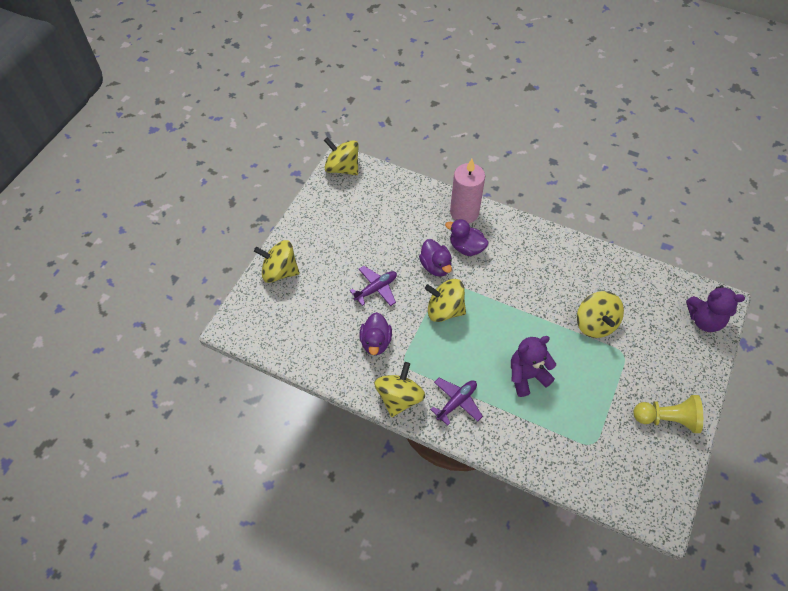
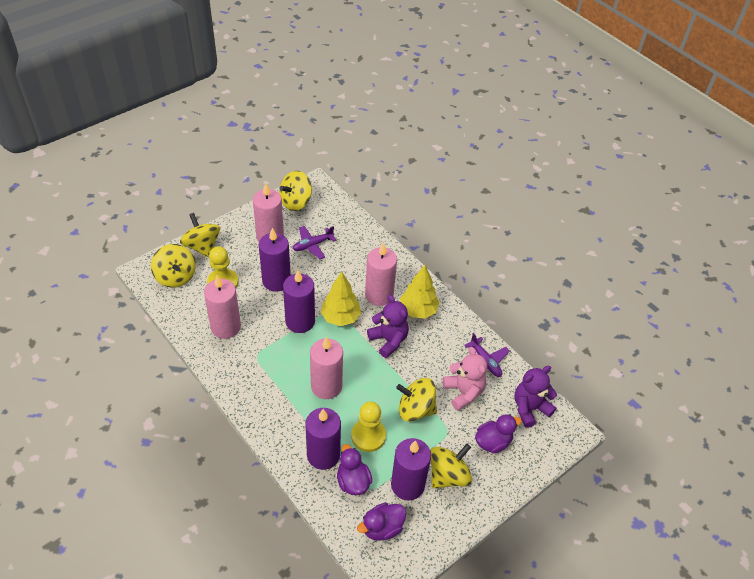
pink candle: 1 -> 4
pink teddy bear: 0 -> 1
purple candle: 0 -> 4
yellow pawn: 1 -> 2
yellow tree: 0 -> 2

